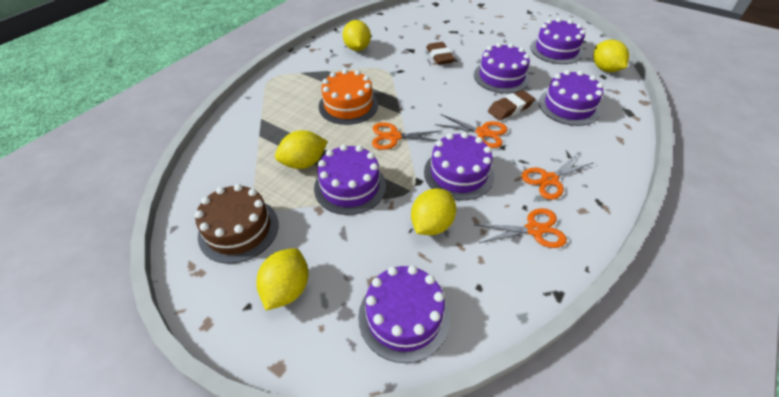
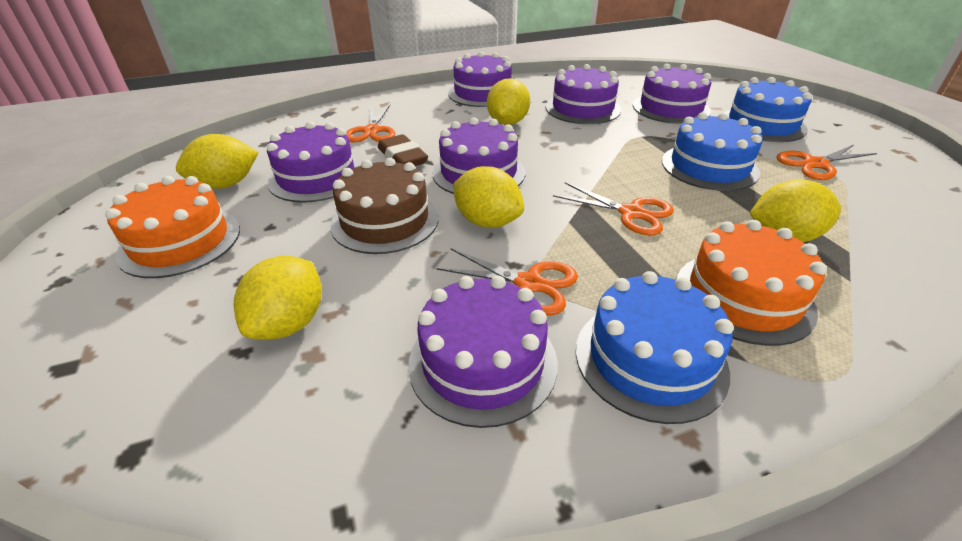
blue cake: 0 -> 3
brown eraser: 2 -> 1
orange cake: 1 -> 2

